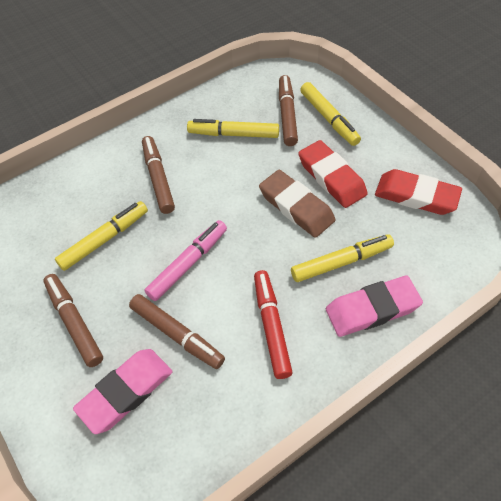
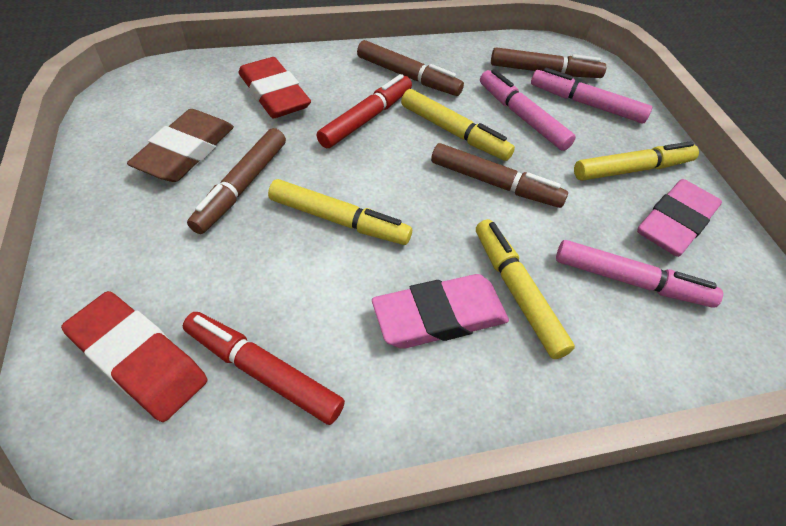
pink marker: 1 -> 3
red marker: 1 -> 2

